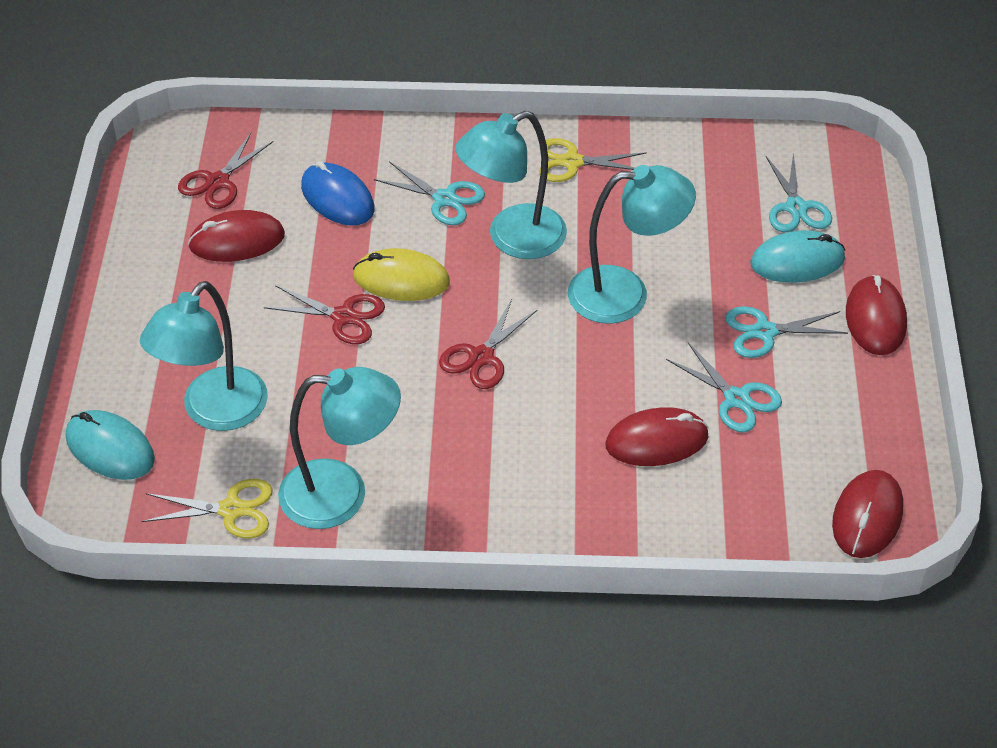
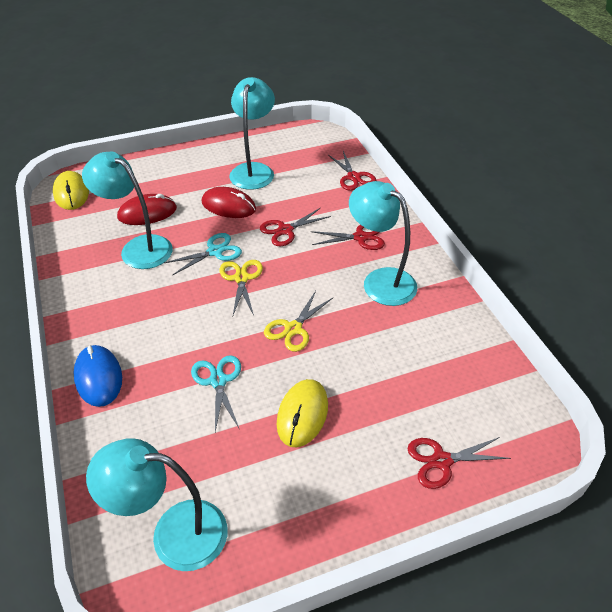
red mouse: 4 -> 2
red scissors: 3 -> 4
turquoise mouse: 2 -> 0
turquoise scissors: 4 -> 2
yellow mouse: 1 -> 2

